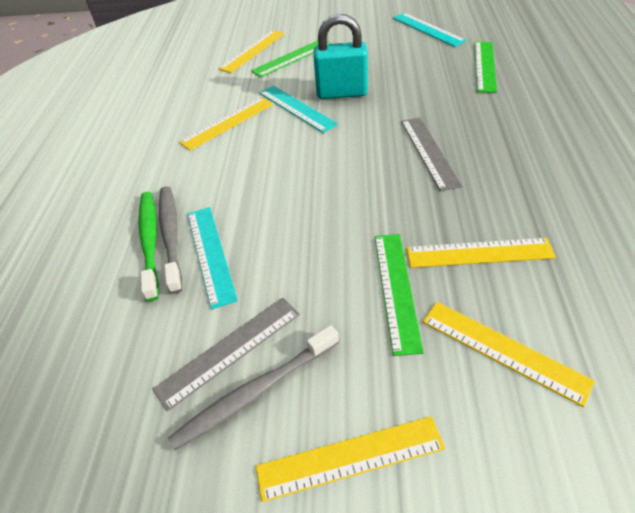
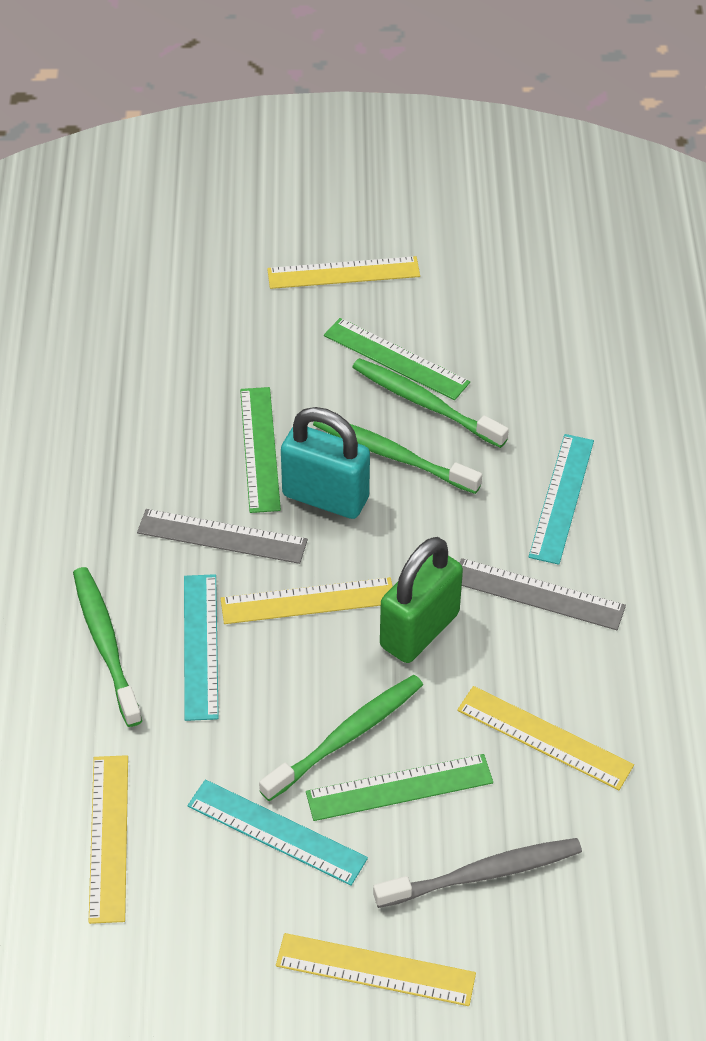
green padlock: 0 -> 1
green toothbrush: 1 -> 4
grey toothbrush: 2 -> 1

